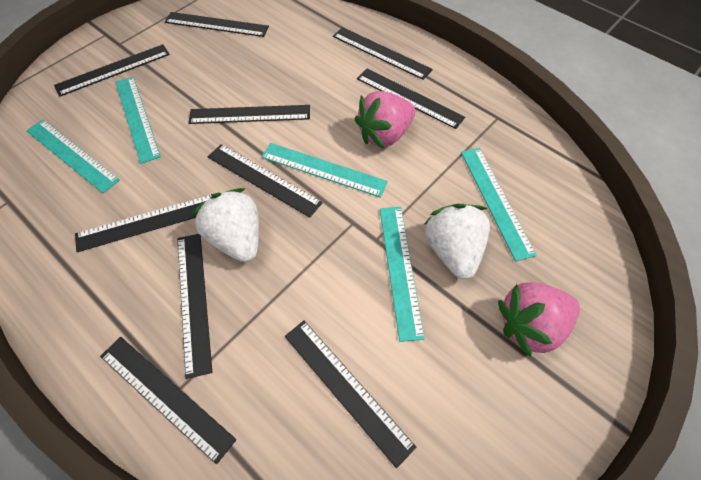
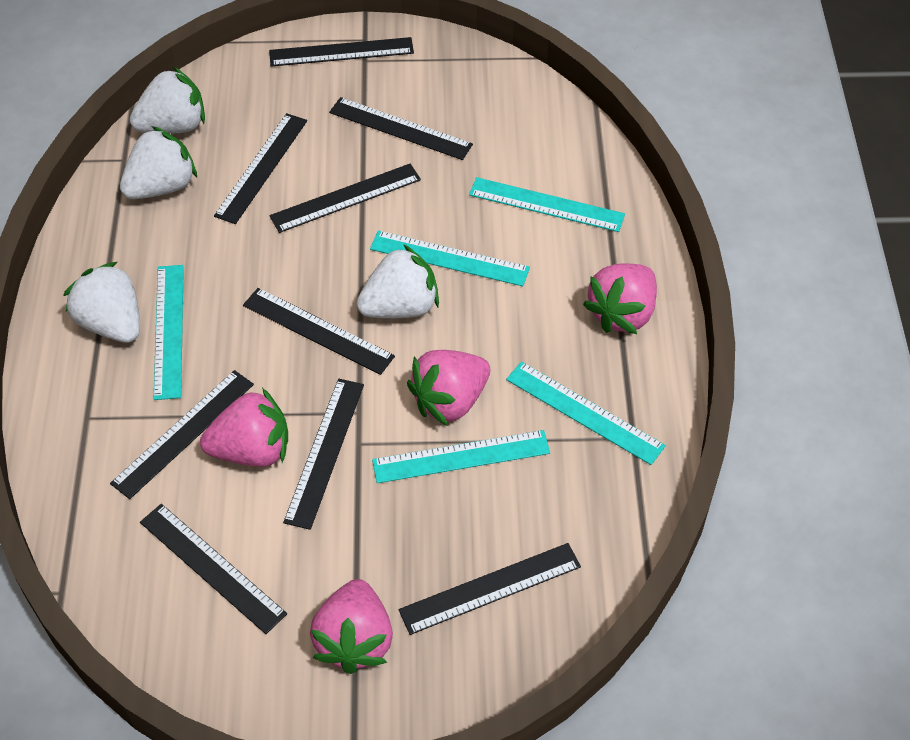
black ruler: 10 -> 9
pink strawberry: 2 -> 4
white strawberry: 2 -> 4

